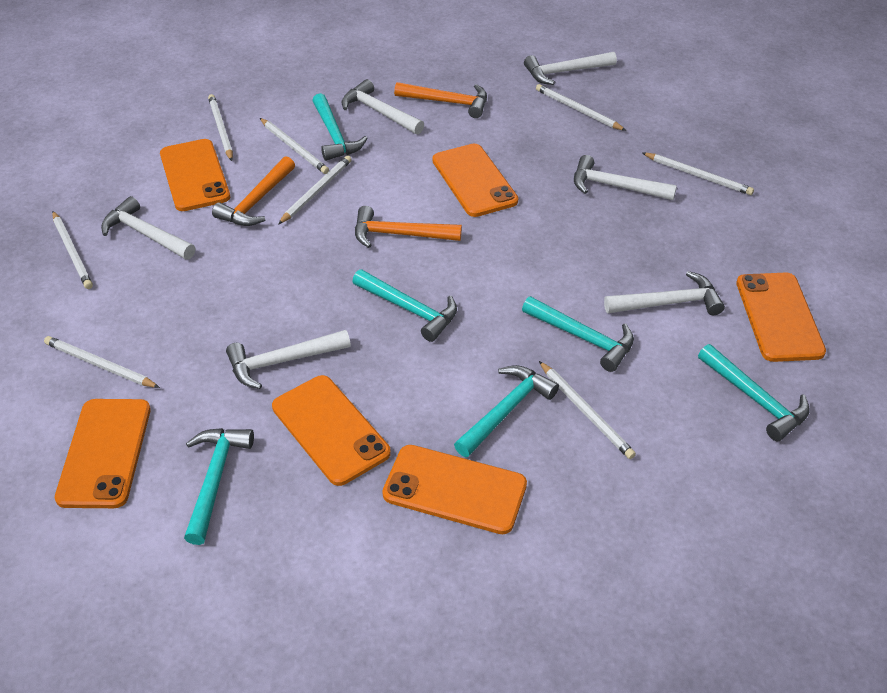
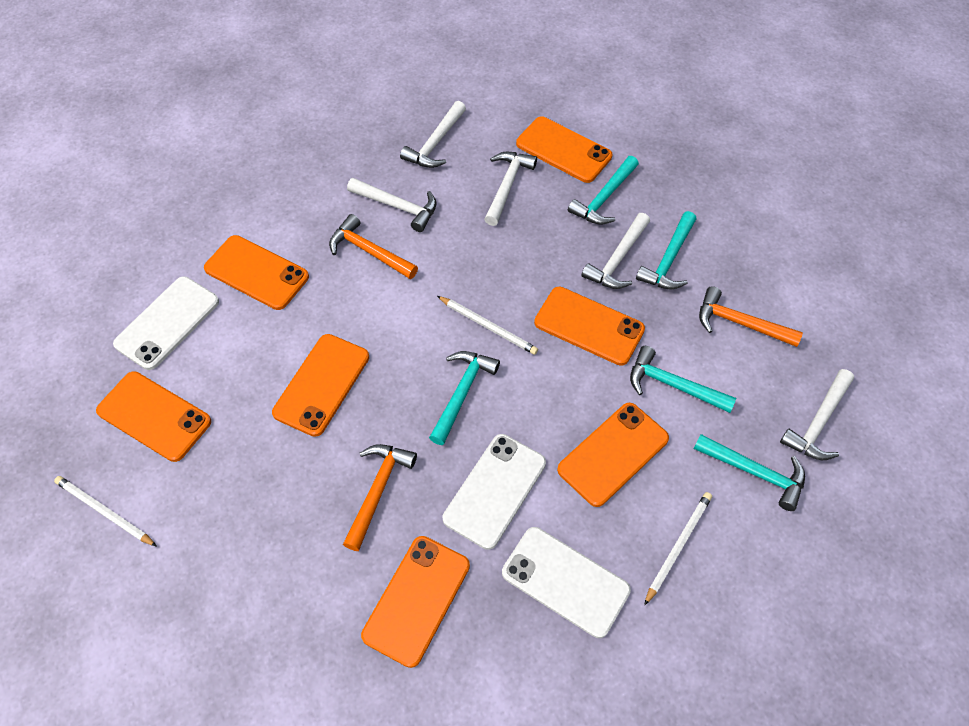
orange phone: 6 -> 7
turquoise hammer: 6 -> 5
white hammer: 6 -> 5
white pencil: 8 -> 3
white phone: 0 -> 3

